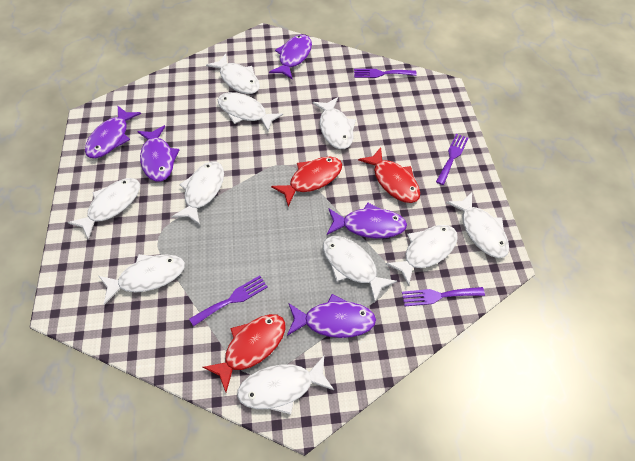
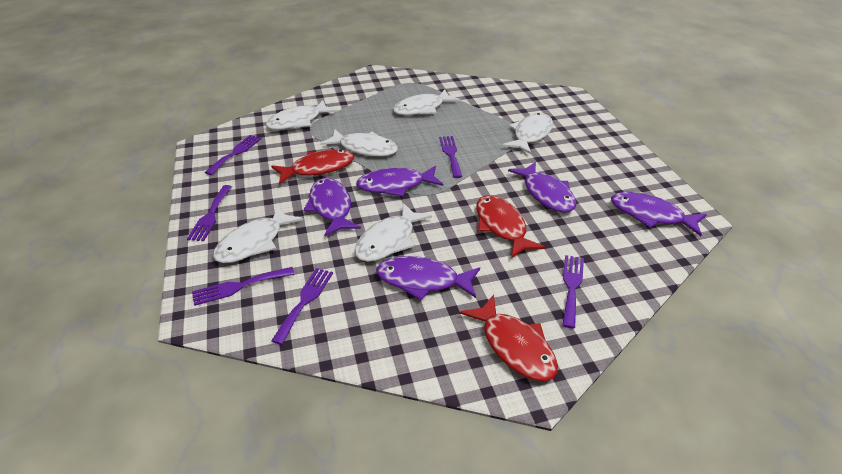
purple fork: 4 -> 6
white fish: 10 -> 6

